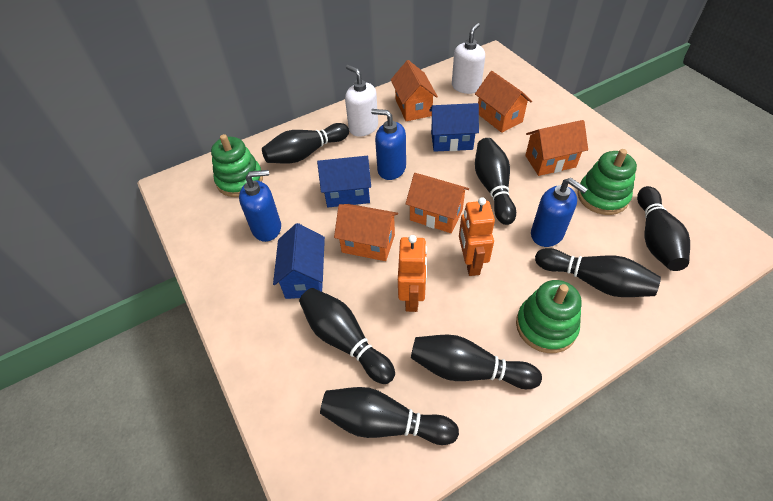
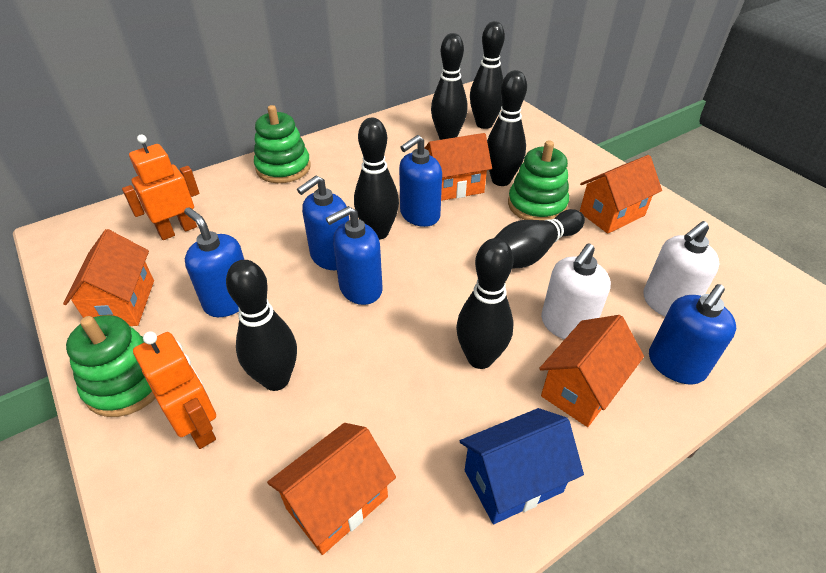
blue house: 3 -> 1
blue soap dispenser: 3 -> 5

